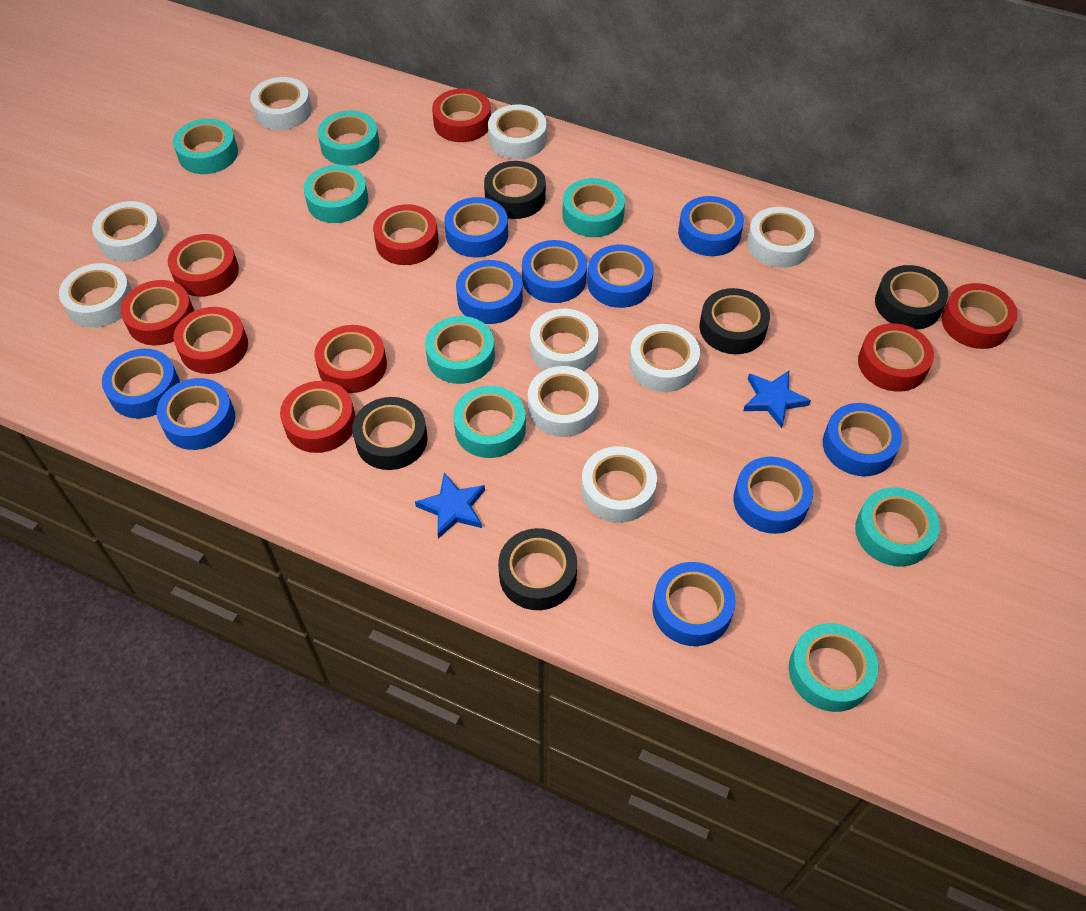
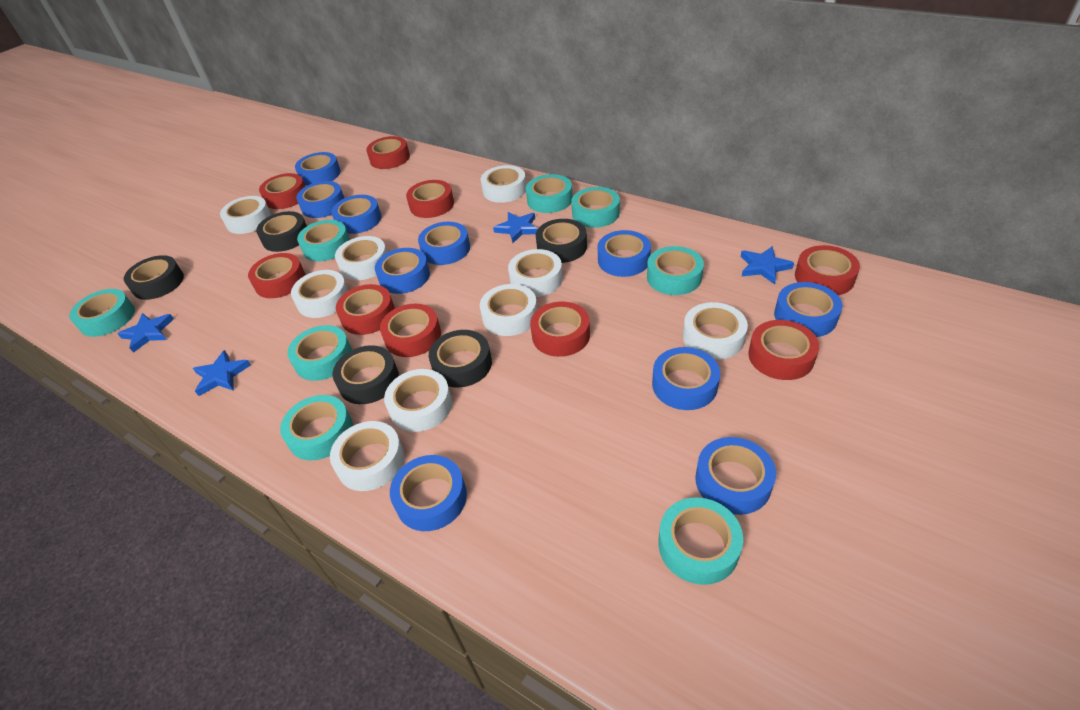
blue star: 2 -> 4

